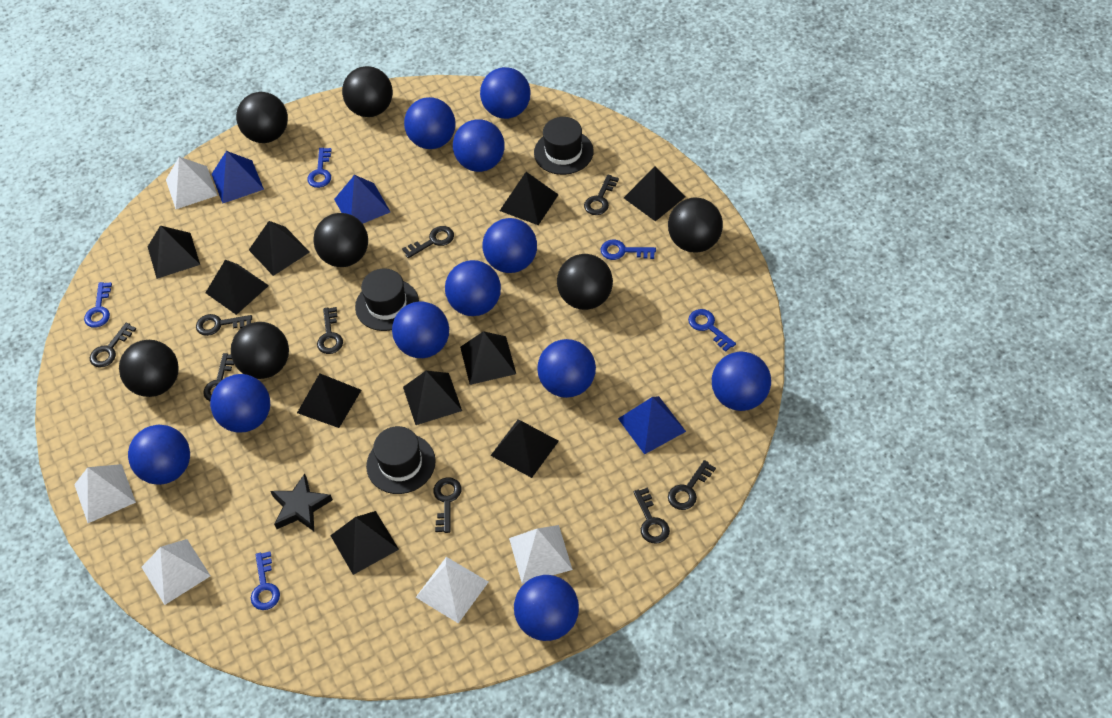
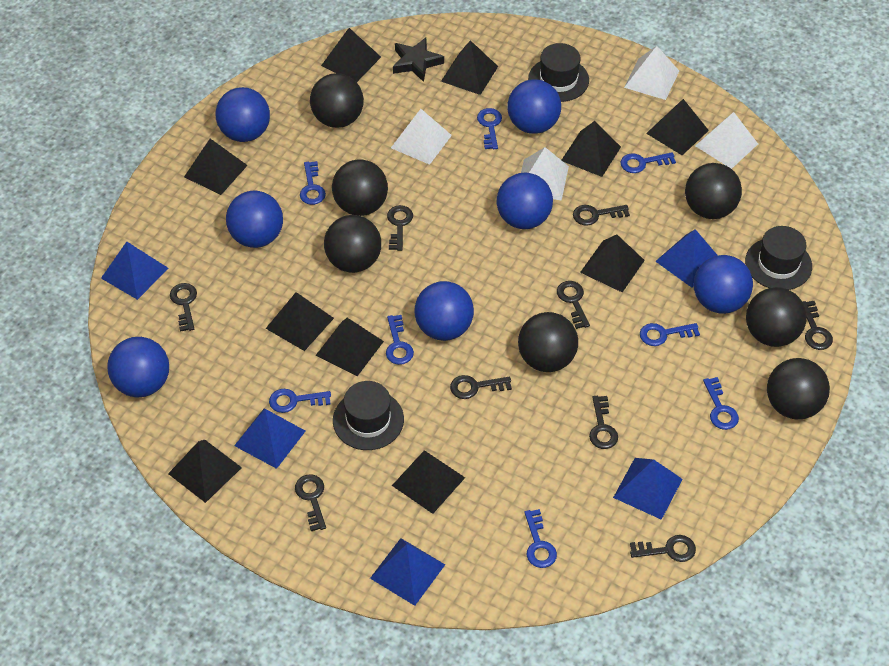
blue ball: 11 -> 7
blue key: 5 -> 8
blue pyramid: 3 -> 5
white pyramid: 5 -> 4

